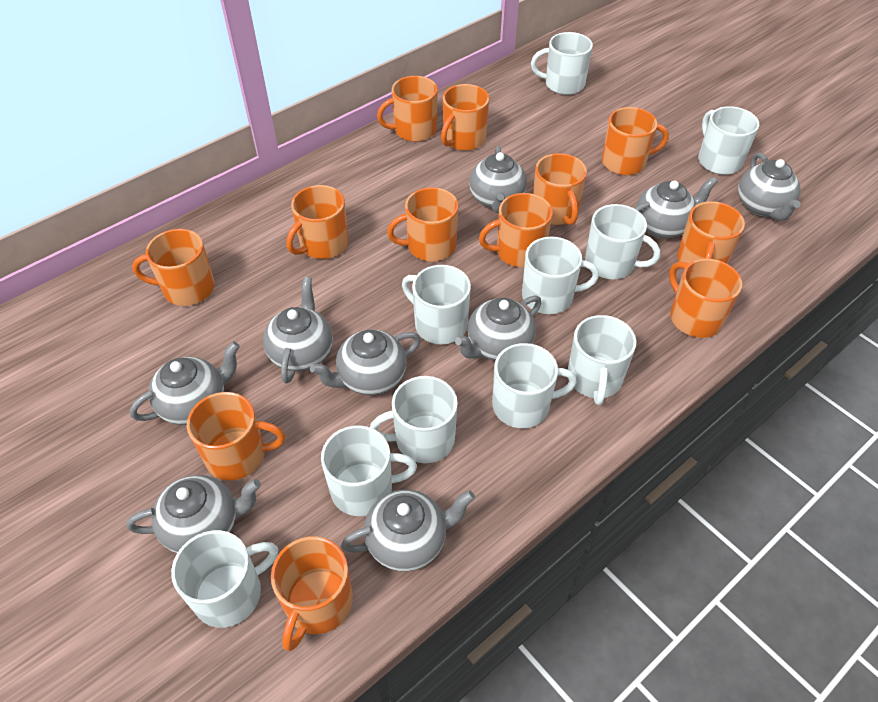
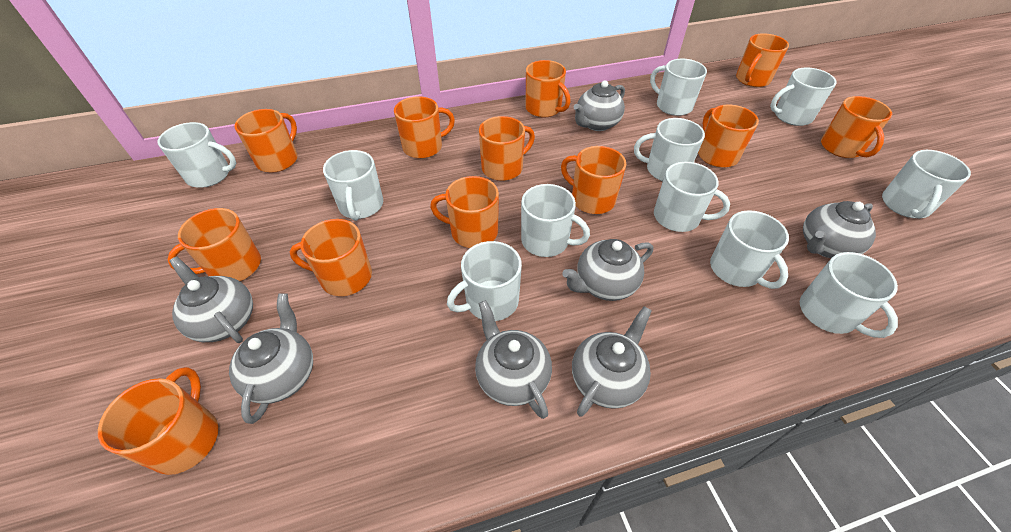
grey teapot: 9 -> 7
white mug: 10 -> 11

